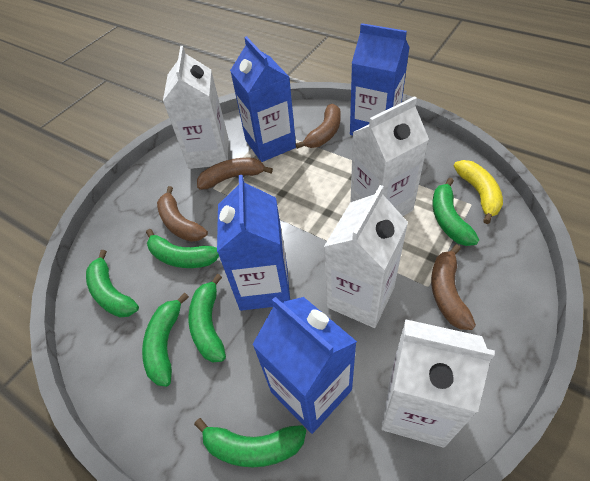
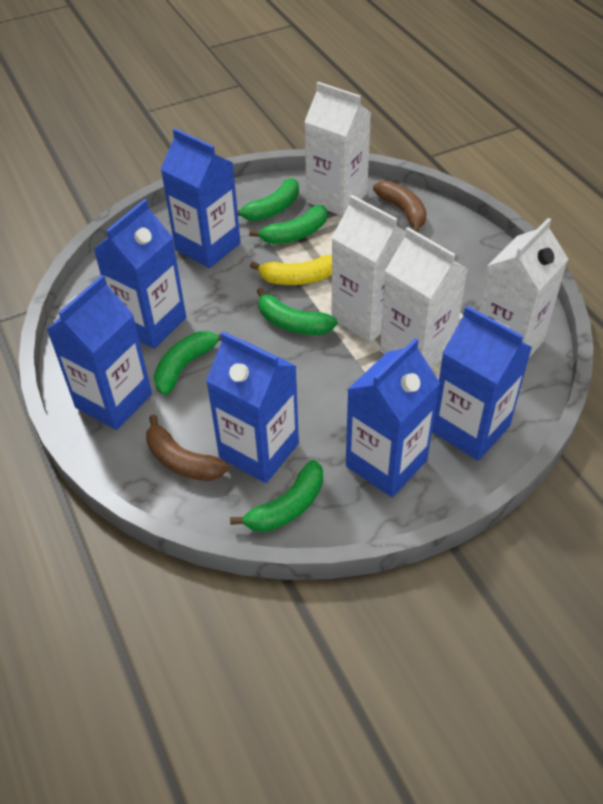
blue carton: 4 -> 6
brown banana: 4 -> 2
green banana: 6 -> 5

